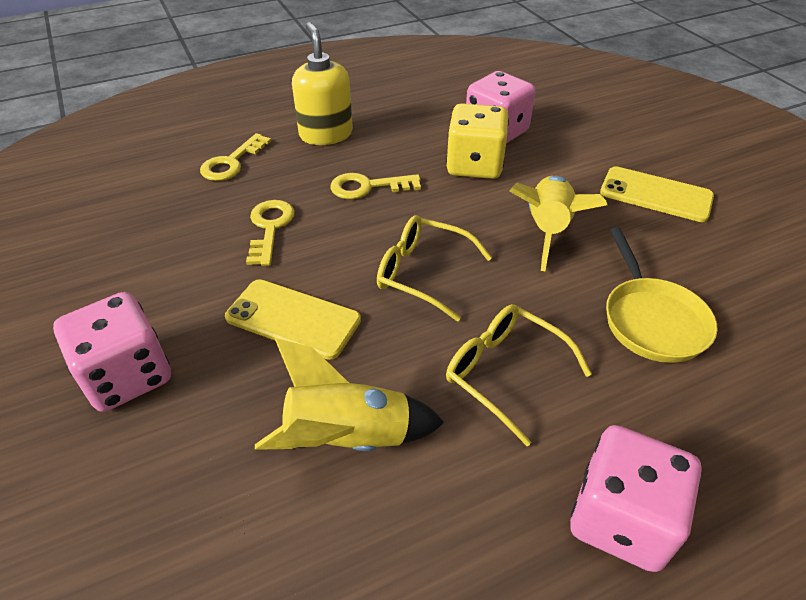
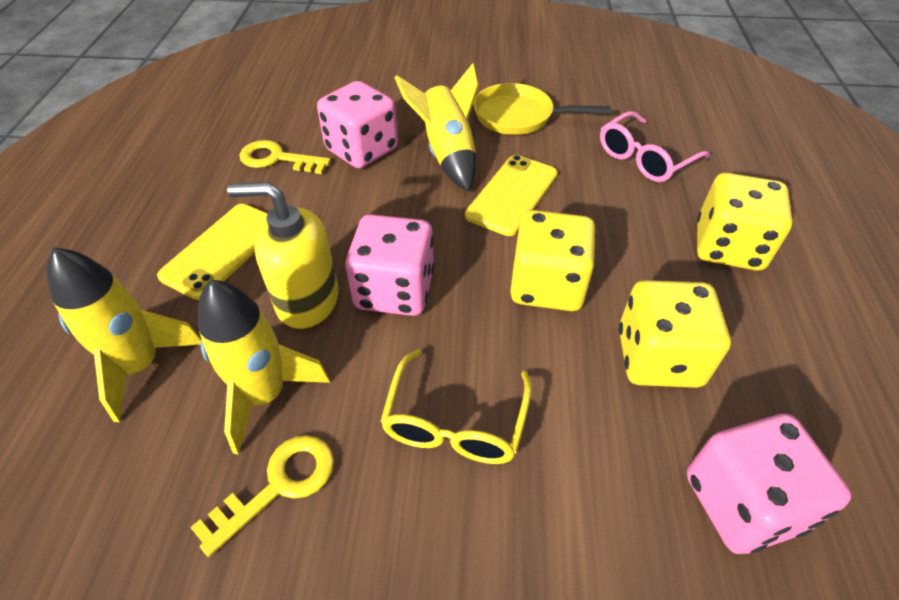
pink glasses: 0 -> 1
yellow dice: 1 -> 3
yellow glasses: 2 -> 1
yellow key: 3 -> 2
yellow rocket: 2 -> 3

